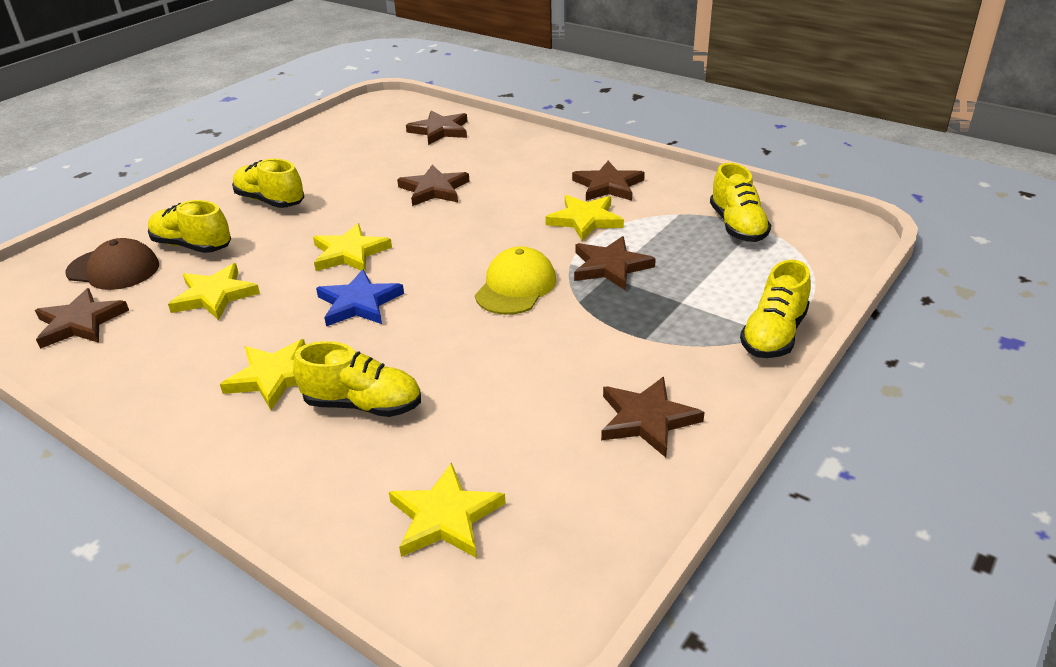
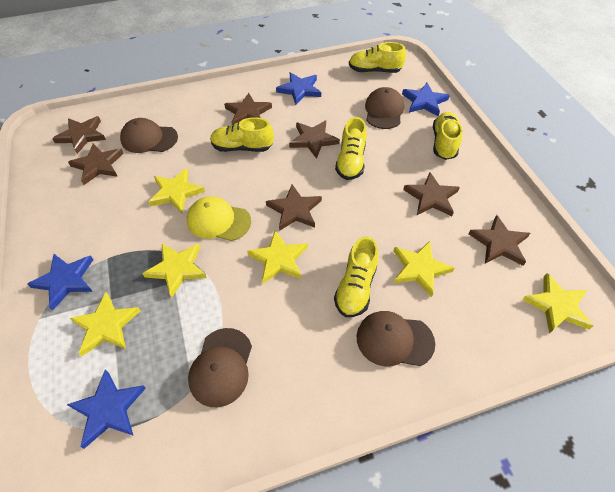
blue star: 1 -> 4
brown cap: 1 -> 4
brown star: 6 -> 7
yellow star: 5 -> 6

